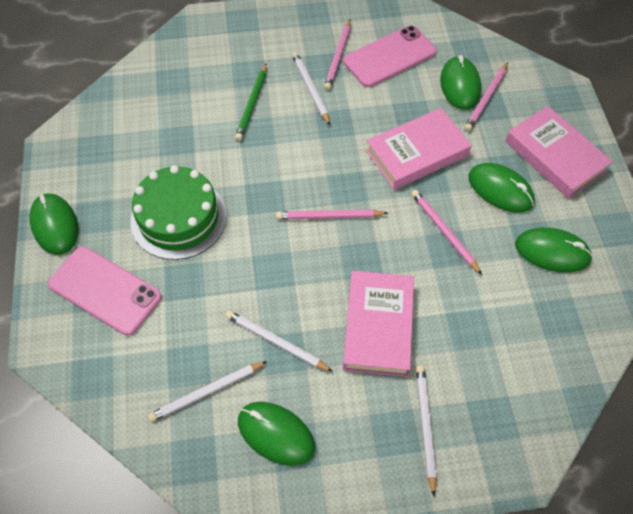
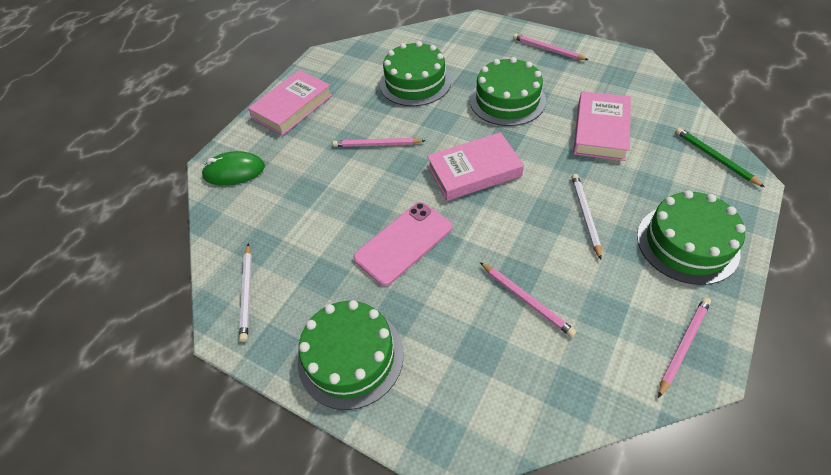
green cake: 1 -> 4
green mouse: 5 -> 1
pink phone: 2 -> 1
white pencil: 4 -> 2

